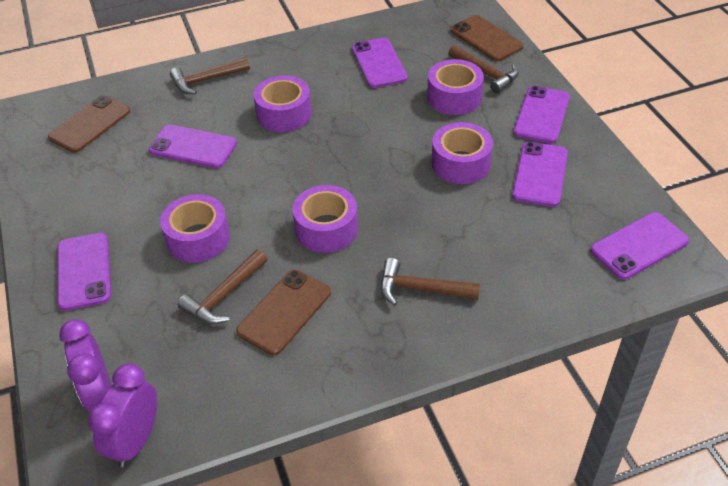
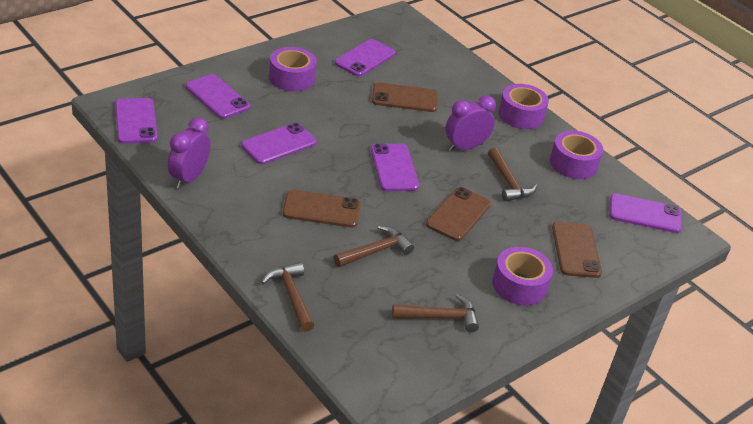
brown phone: 3 -> 4
purple tape: 5 -> 4

